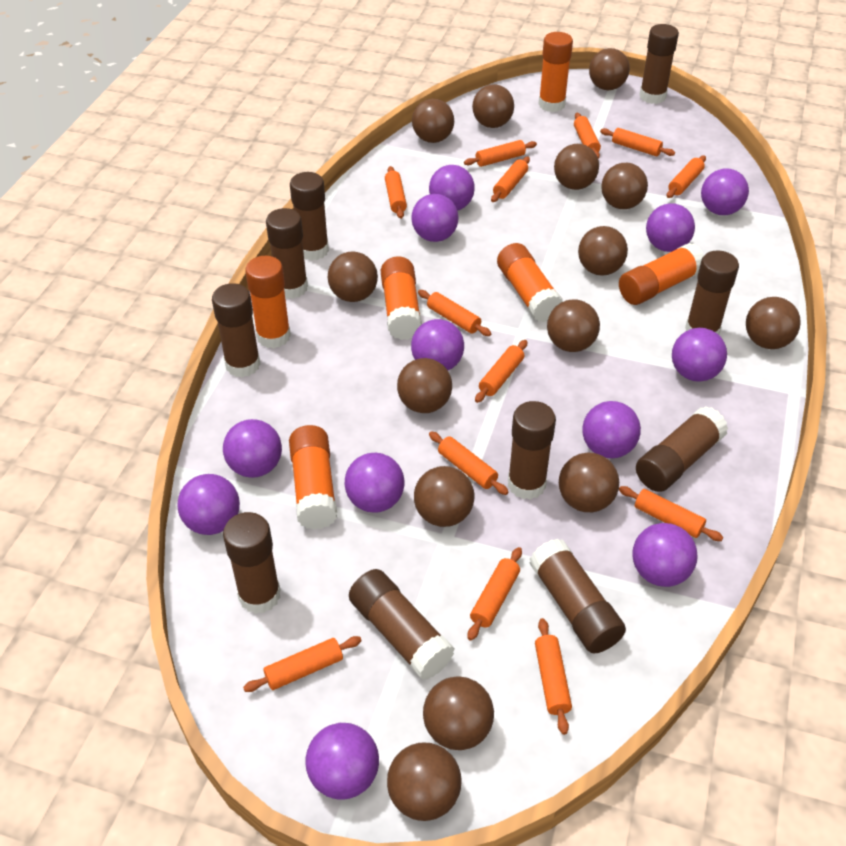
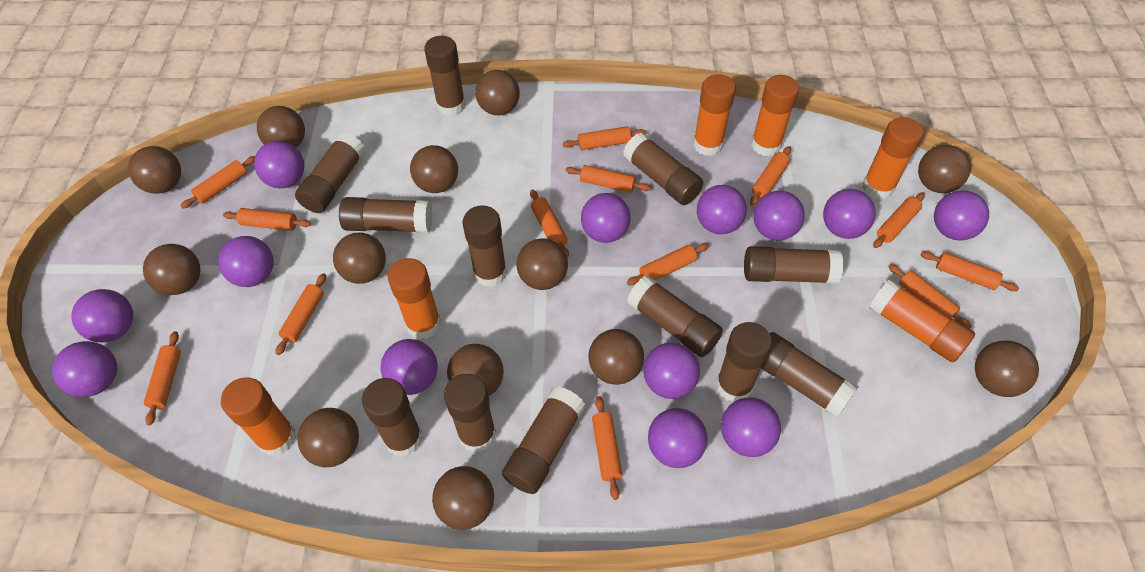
brown ball: 14 -> 13
brown glue stick: 10 -> 12
purple ball: 12 -> 13

